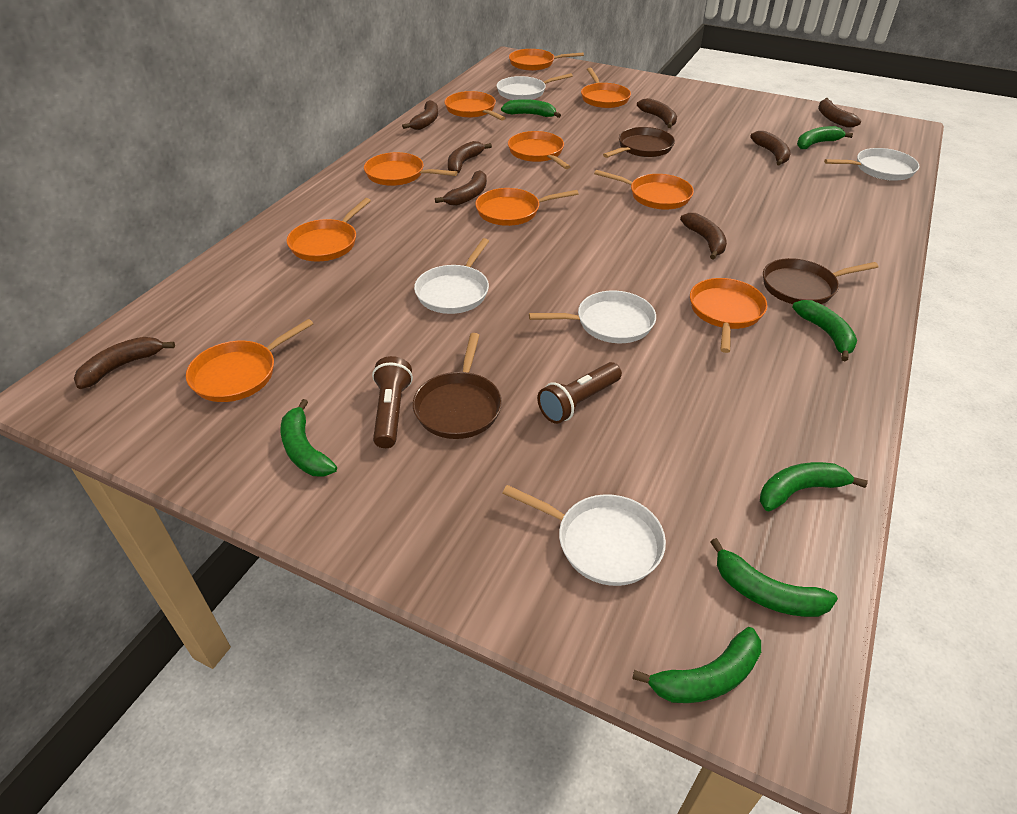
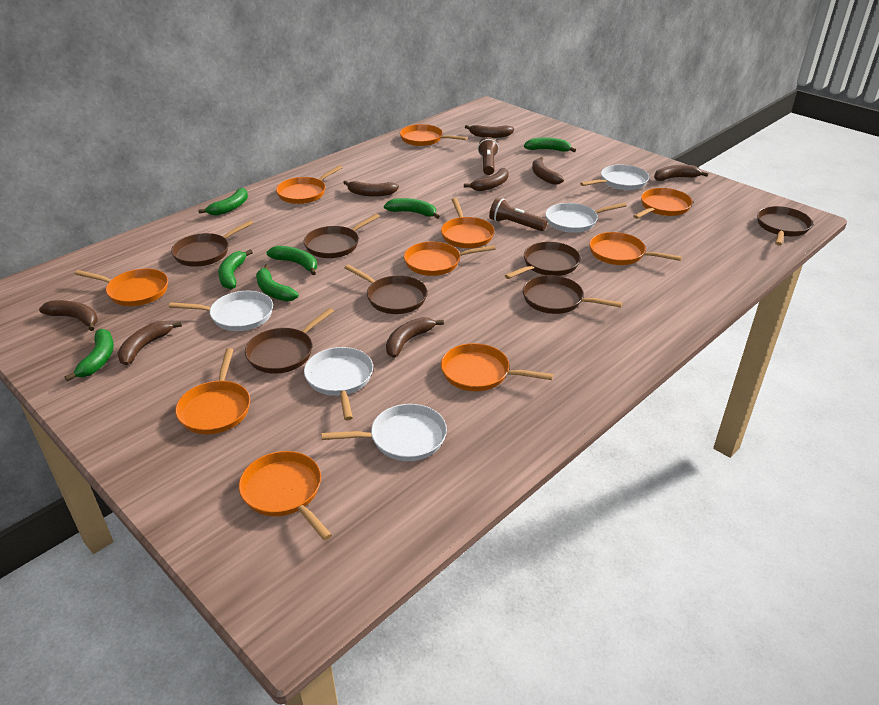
brown pan: 3 -> 7

